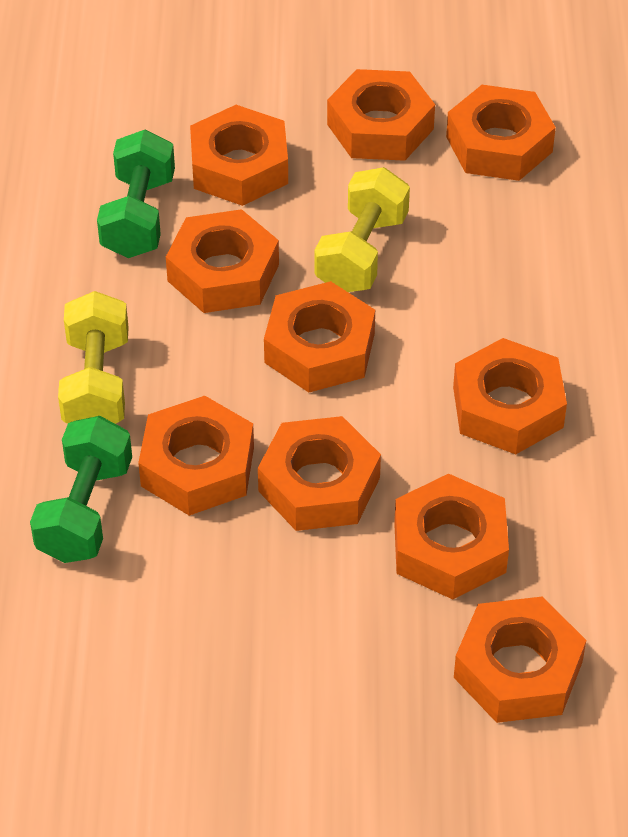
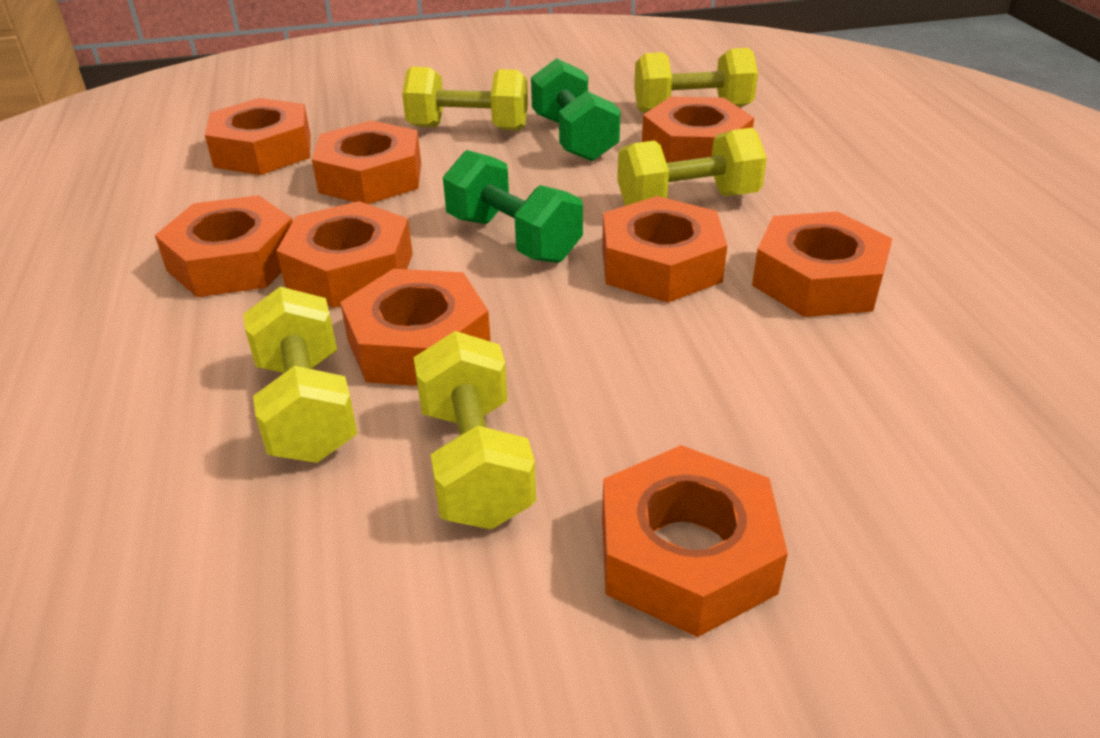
orange nut: 10 -> 9
yellow dumbbell: 2 -> 5

